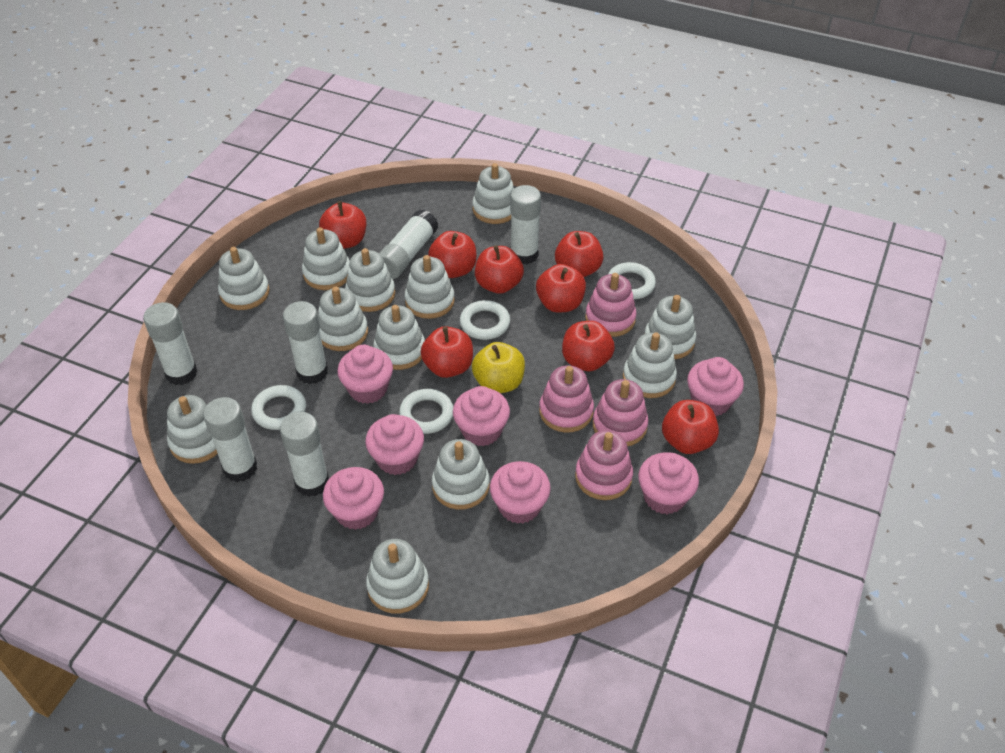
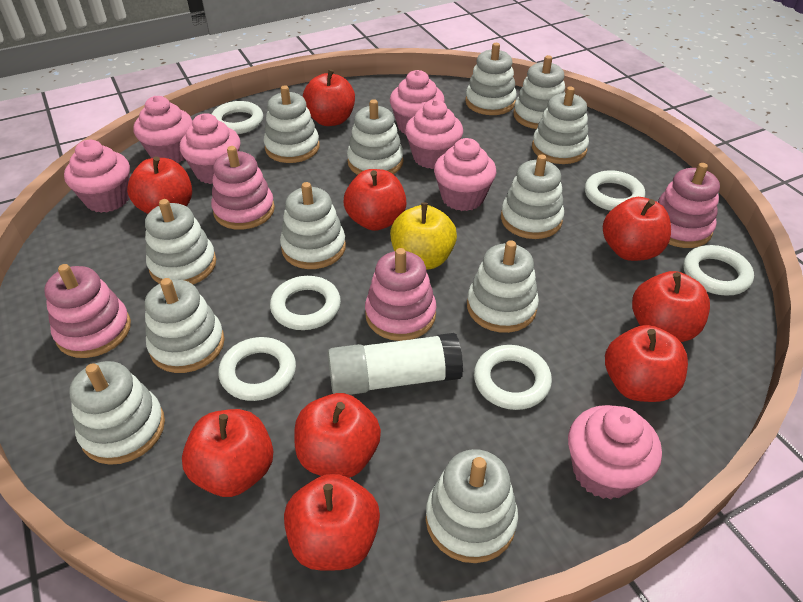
red apple: 8 -> 9
white glue stick: 6 -> 1
white ring: 4 -> 6

